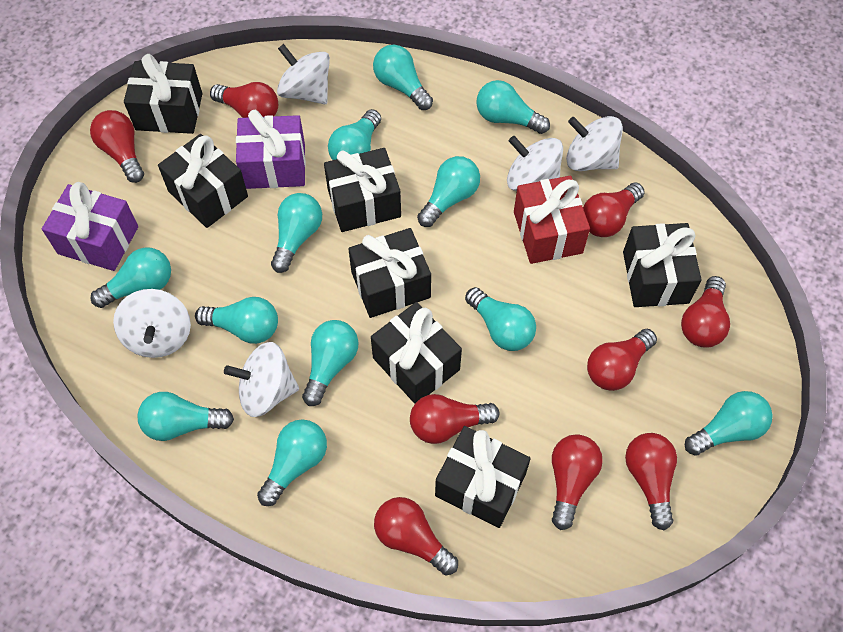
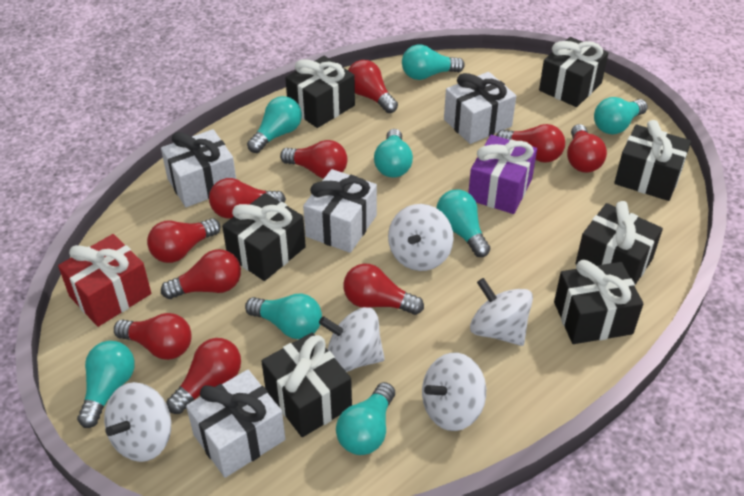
purple gift: 2 -> 1
red light bulb: 9 -> 10
turquoise light bulb: 12 -> 8
white gift: 0 -> 4

